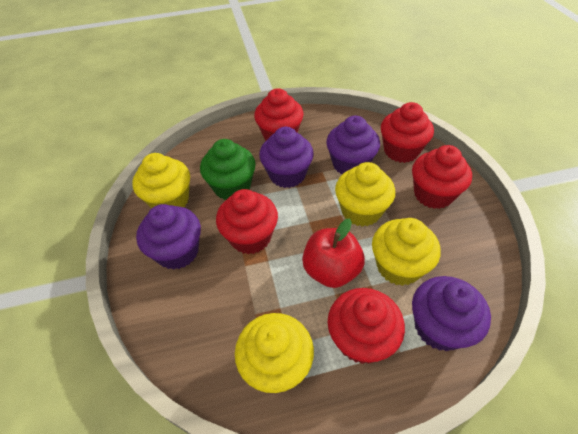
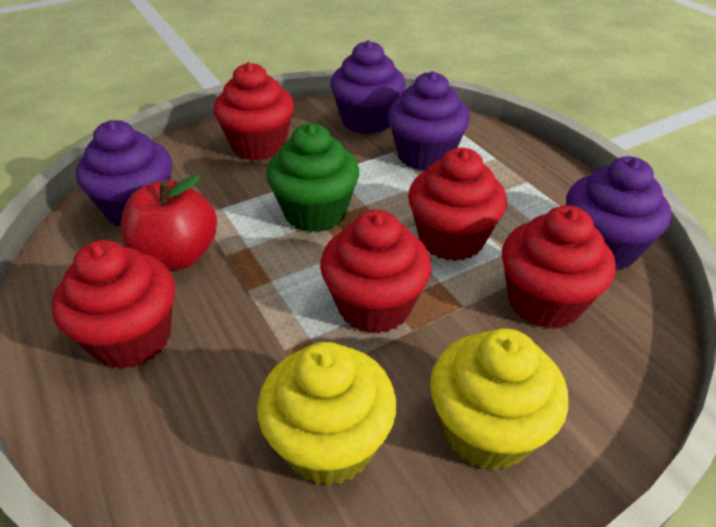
yellow cupcake: 4 -> 2

